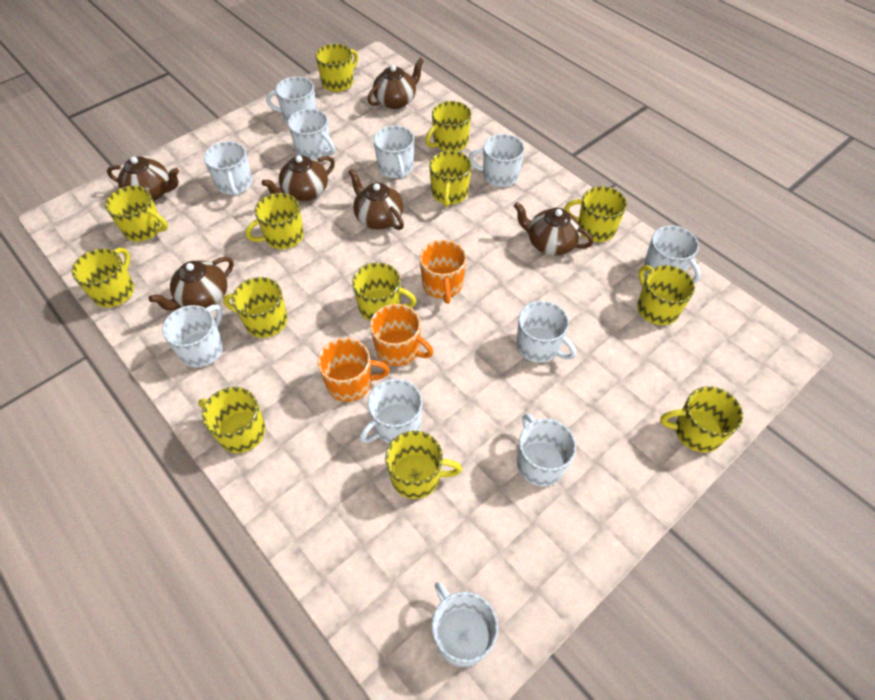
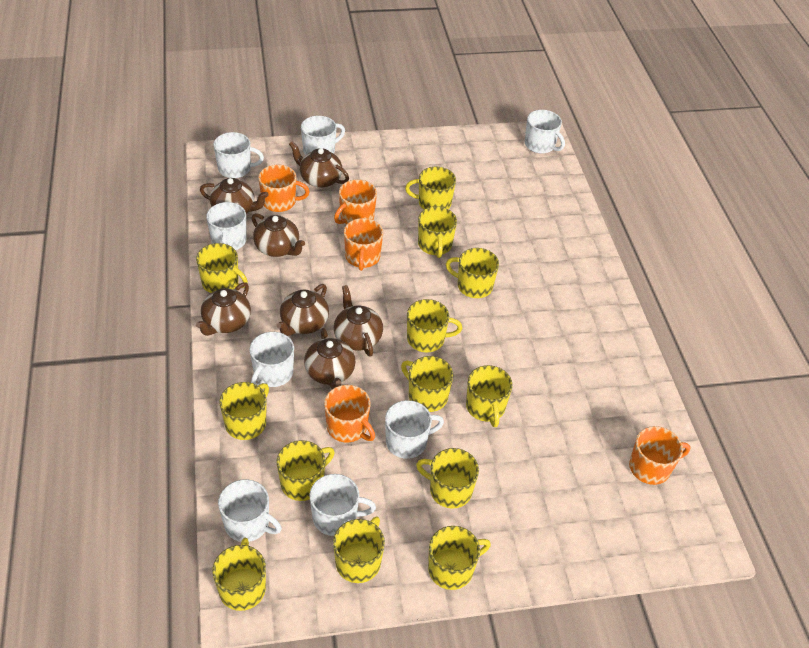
brown teapot: 6 -> 7
orange mug: 3 -> 5
white mug: 11 -> 8

